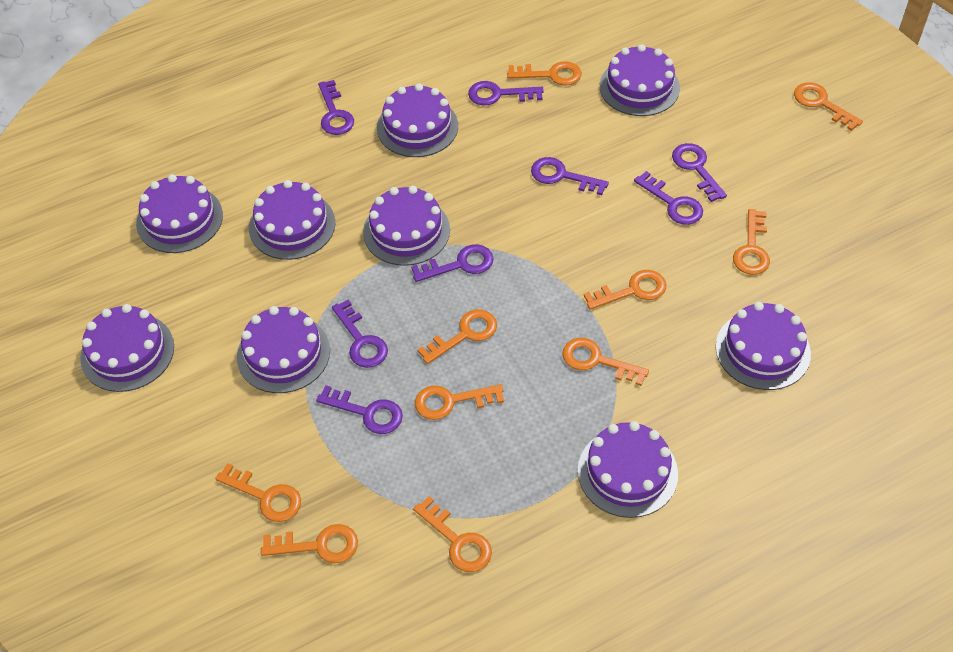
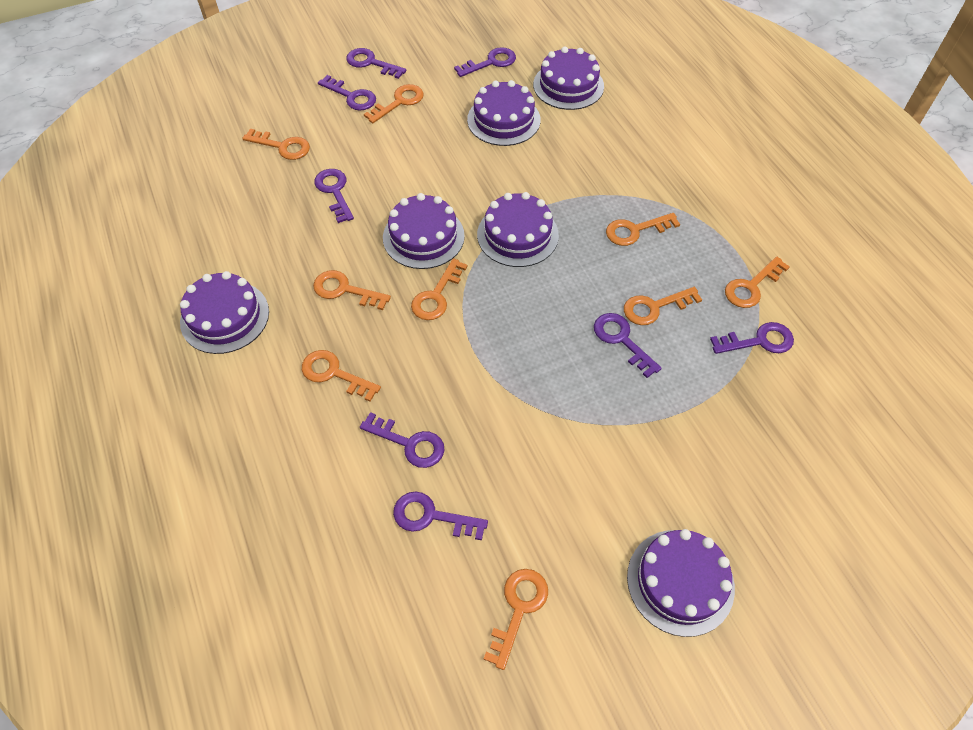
orange key: 10 -> 9
purple cake: 9 -> 6

